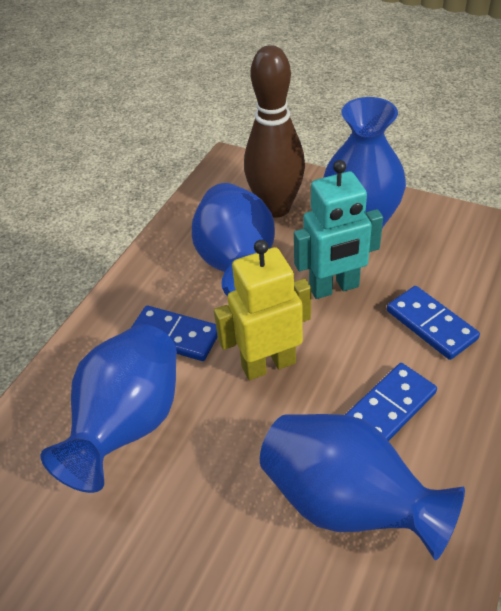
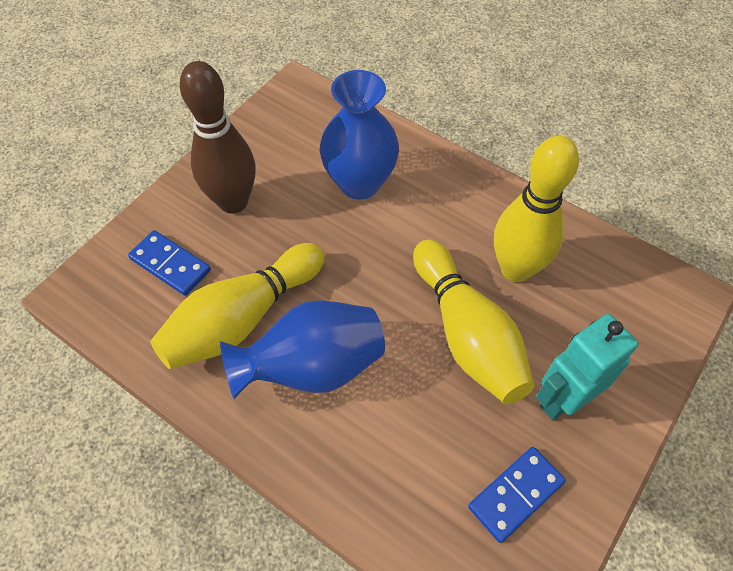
blue domino: 3 -> 2
blue vase: 4 -> 2
yellow bowling pin: 0 -> 3
yellow robot: 1 -> 0

